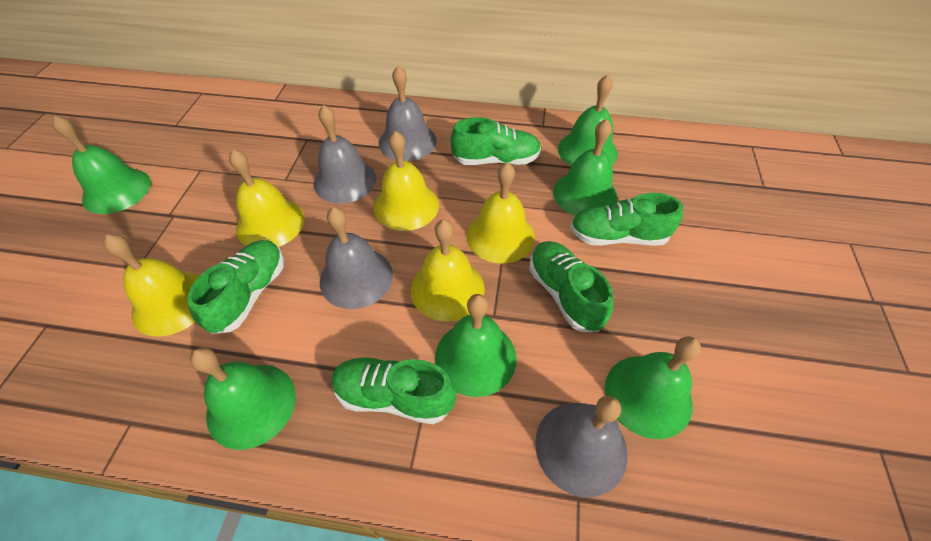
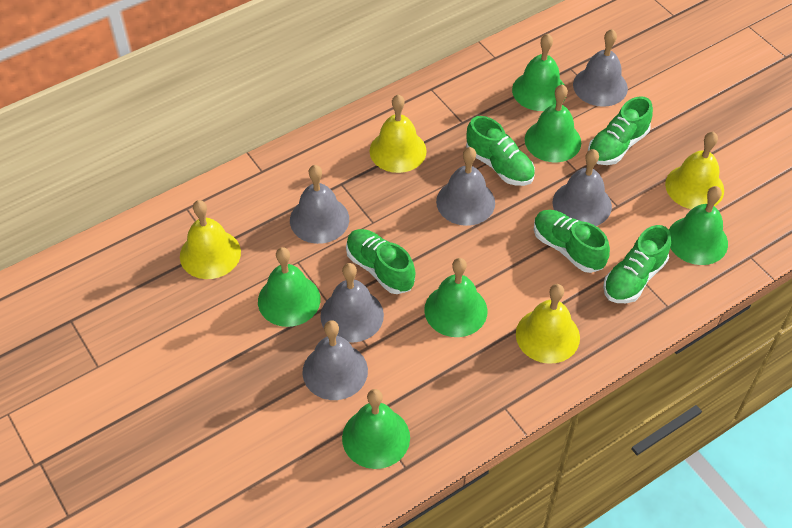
grey bell: 4 -> 6
yellow bell: 5 -> 4

